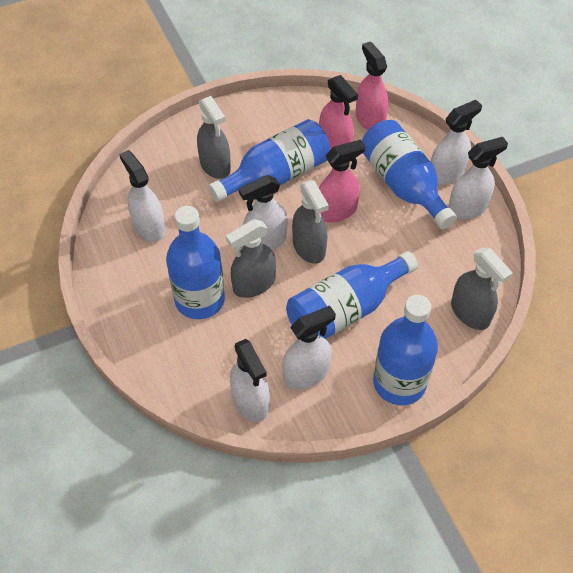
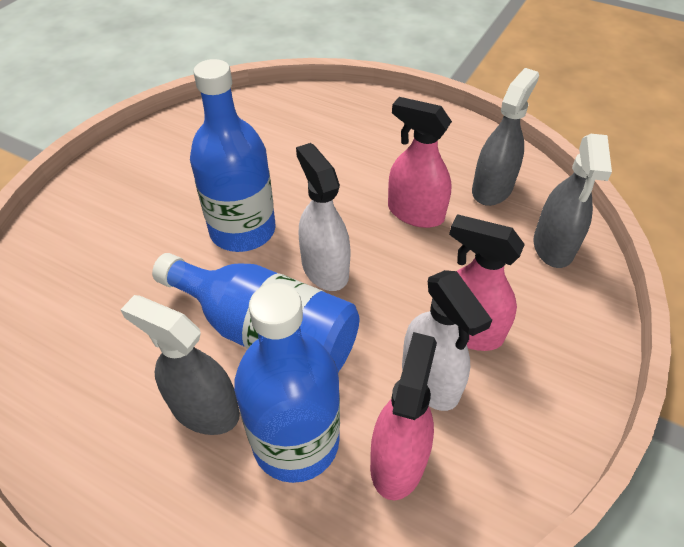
blue bottle: 5 -> 3
grey spray bottle: 4 -> 3
white spray bottle: 6 -> 2

